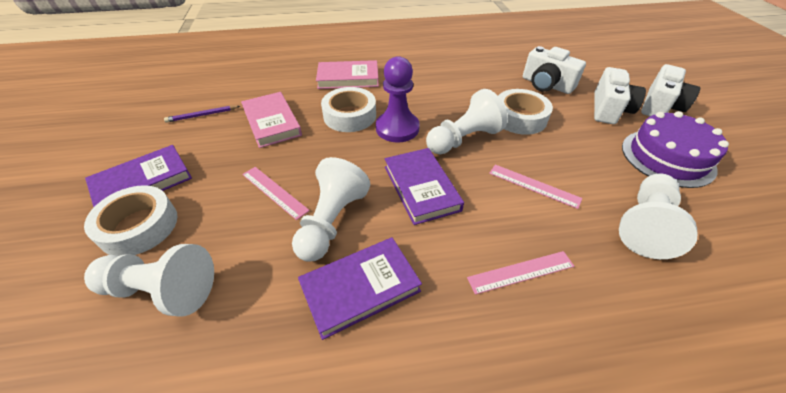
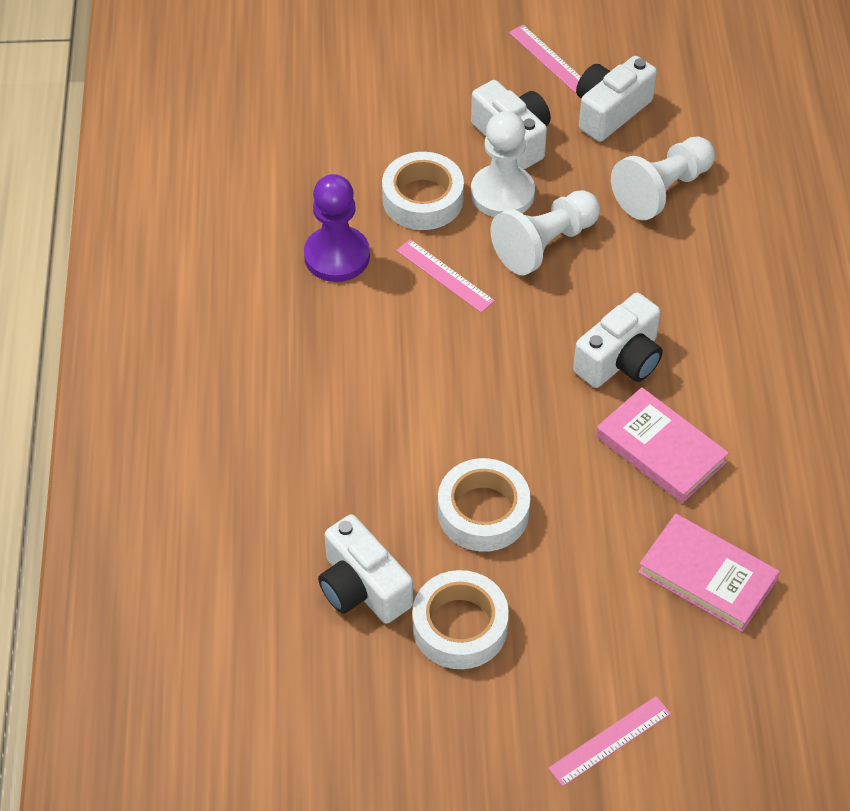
purple book: 3 -> 0
purple cake: 1 -> 0
purple pencil: 1 -> 0
white camera: 3 -> 4
white pawn: 4 -> 3

